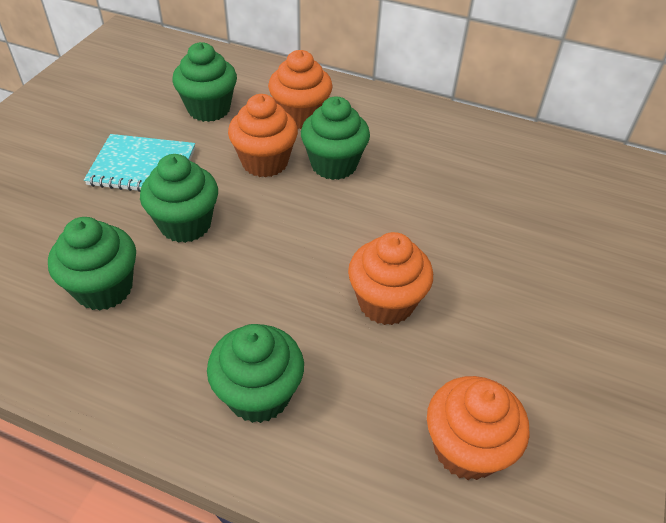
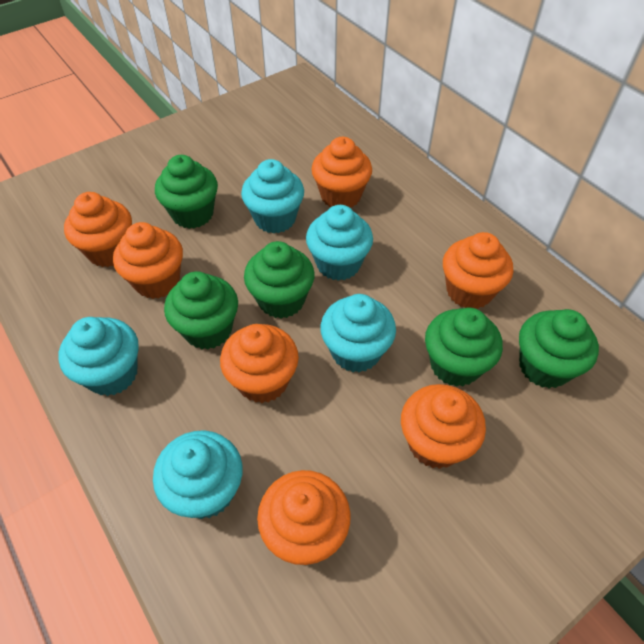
orange cupcake: 4 -> 7
turquoise cupcake: 0 -> 5
turquoise notebook: 1 -> 0

